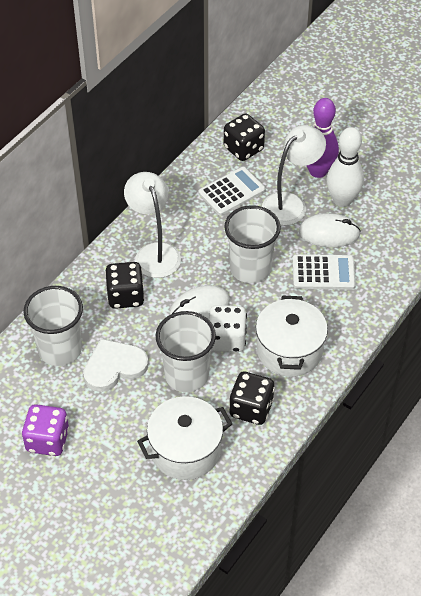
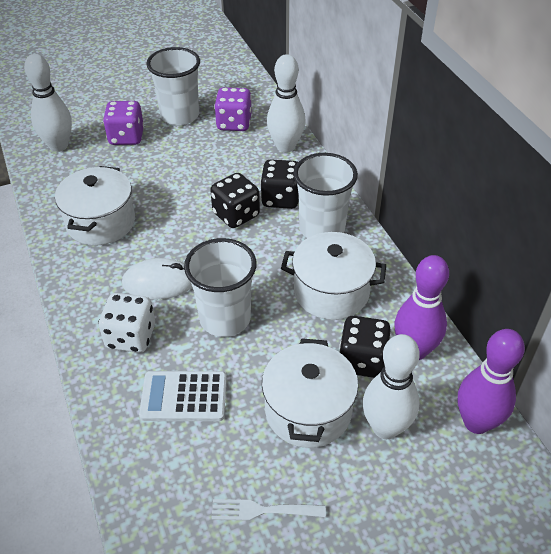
purple bowling pin: 1 -> 2
purple dice: 1 -> 2
white bowling pin: 1 -> 3
white calculator: 2 -> 1
white fork: 0 -> 1
white heart: 1 -> 0
white lamp: 2 -> 0
white mouse: 2 -> 1
white pot: 2 -> 3

